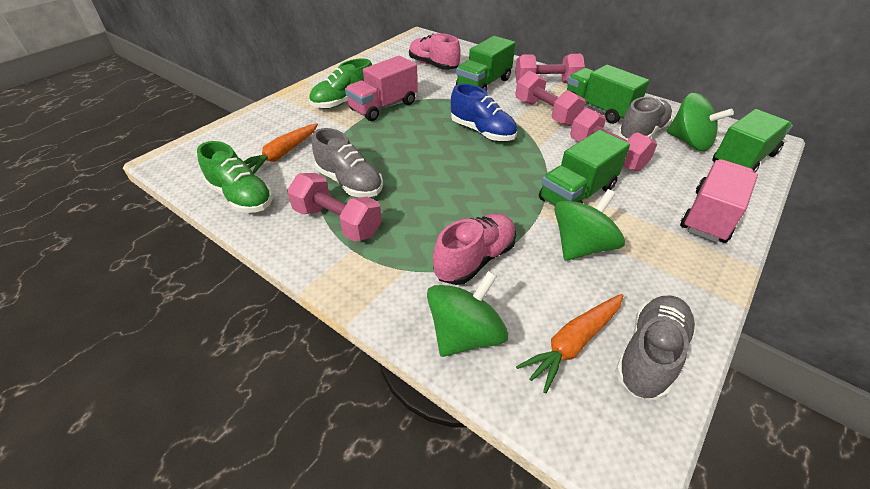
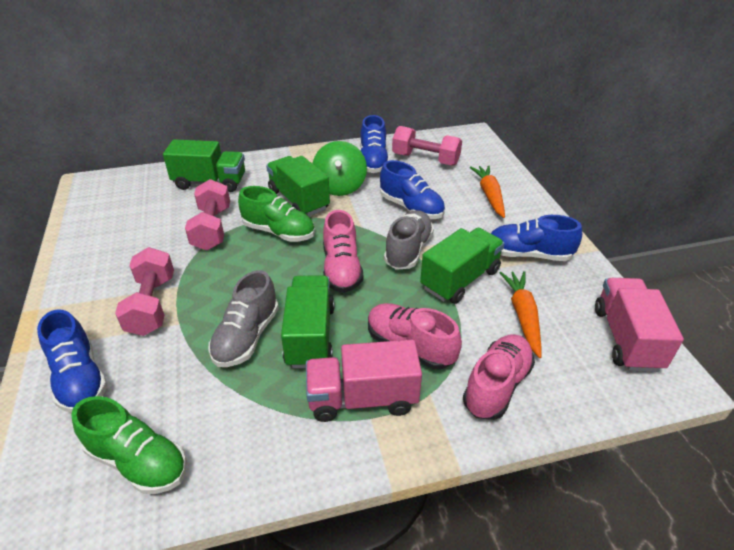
blue shoe: 1 -> 4
green spinning top: 3 -> 1
grey shoe: 3 -> 2
pink dumbbell: 4 -> 3
pink shoe: 2 -> 3

